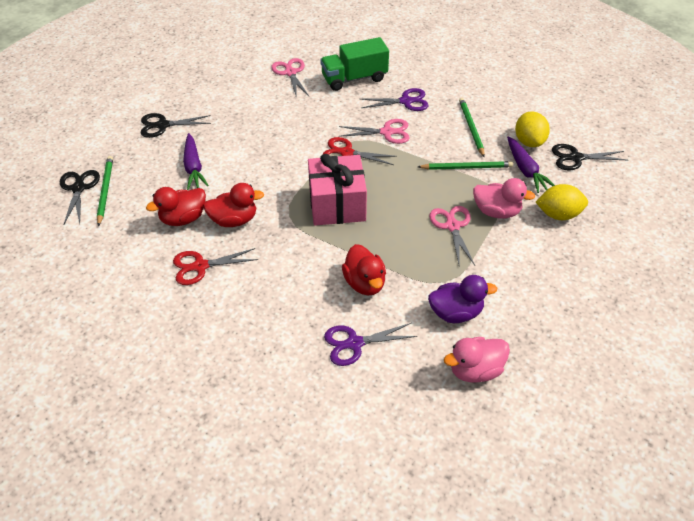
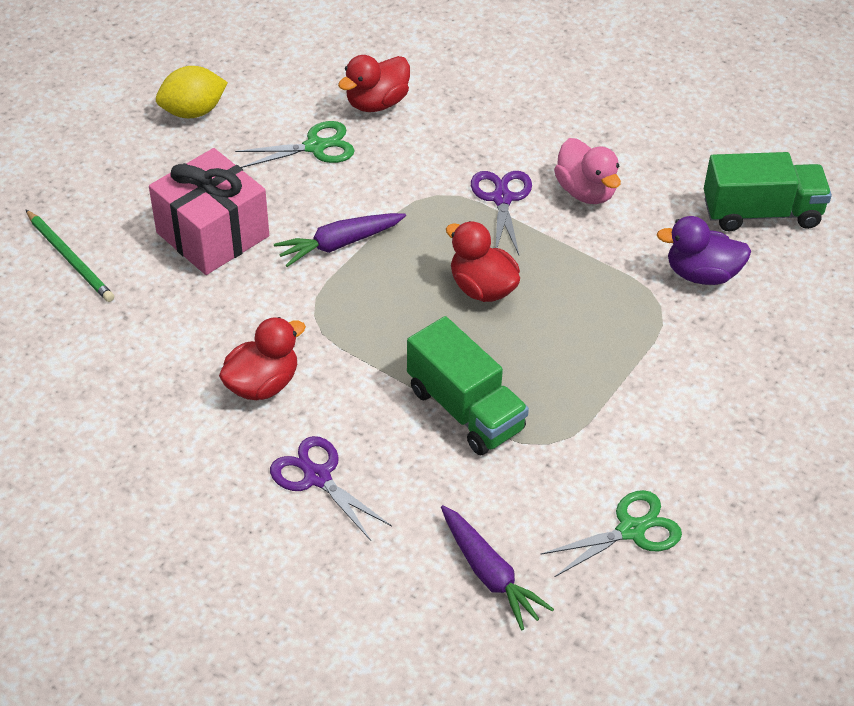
black scissors: 3 -> 0
green pencil: 3 -> 1
green scissors: 0 -> 2
green truck: 1 -> 2
pink duck: 2 -> 1
pink scissors: 3 -> 0
red scissors: 2 -> 0
yellow lemon: 2 -> 1

